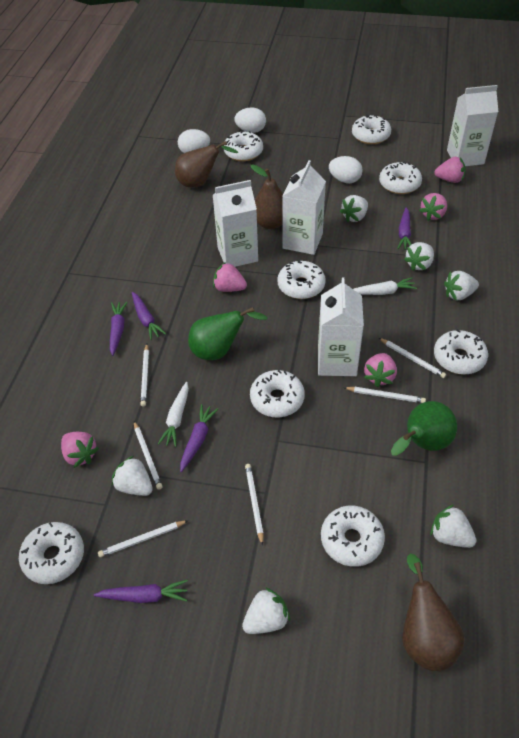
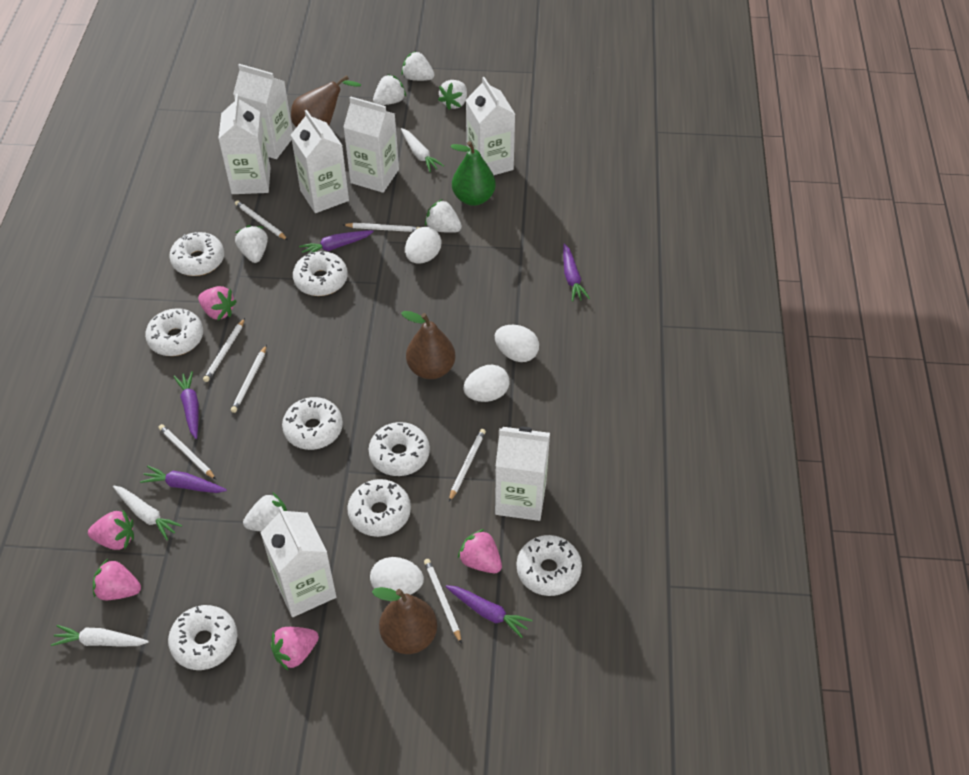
green pear: 2 -> 1
white carrot: 2 -> 3
white carton: 4 -> 7
white egg: 3 -> 4
white pencil: 6 -> 7

